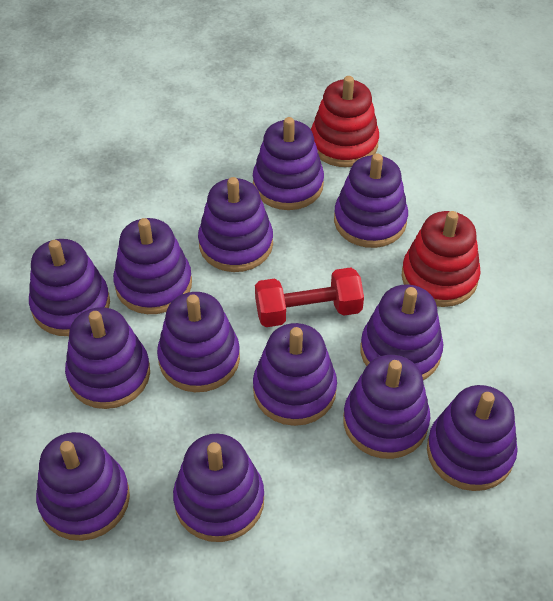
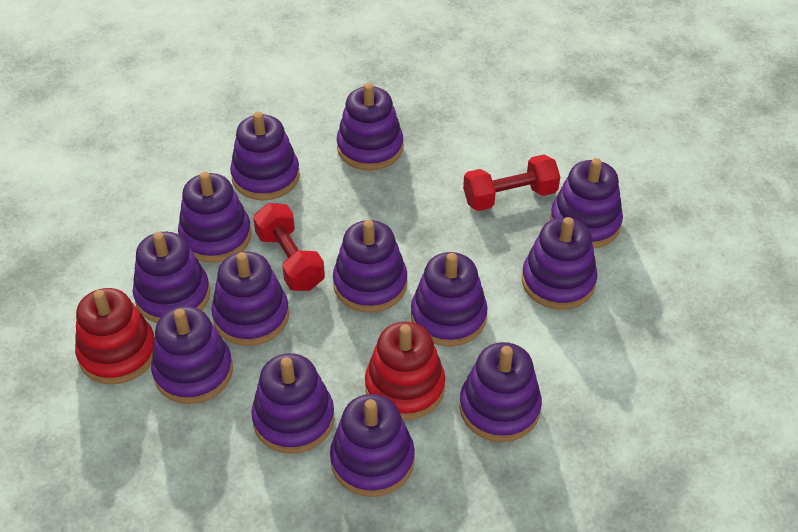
red dumbbell: 1 -> 2

